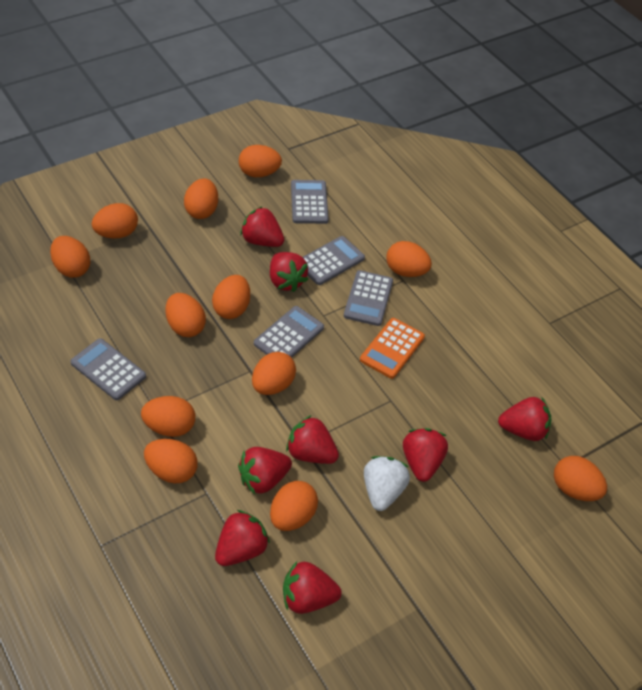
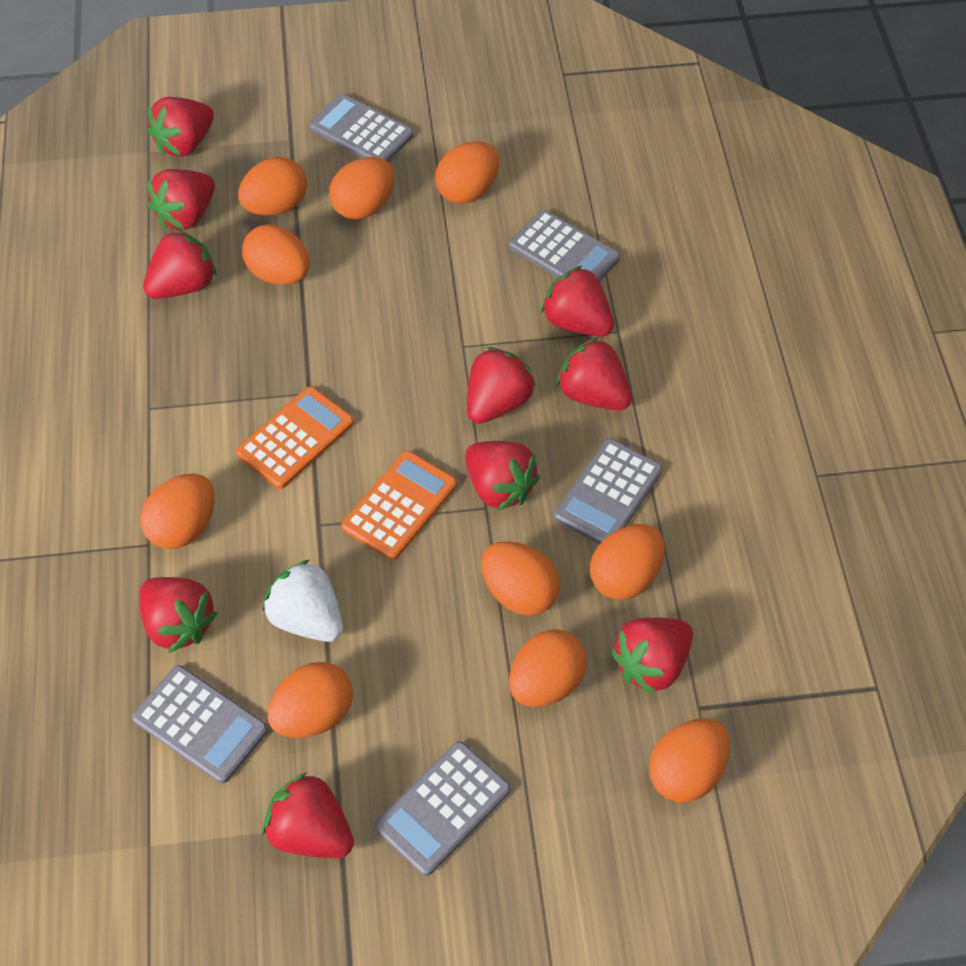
orange calculator: 1 -> 2
orange egg: 12 -> 10
red strawberry: 8 -> 10

